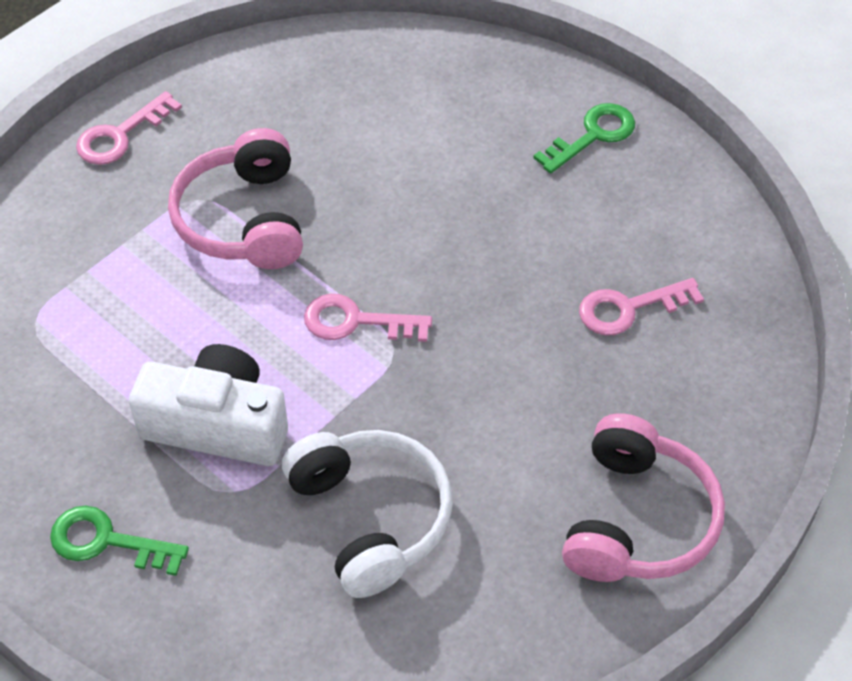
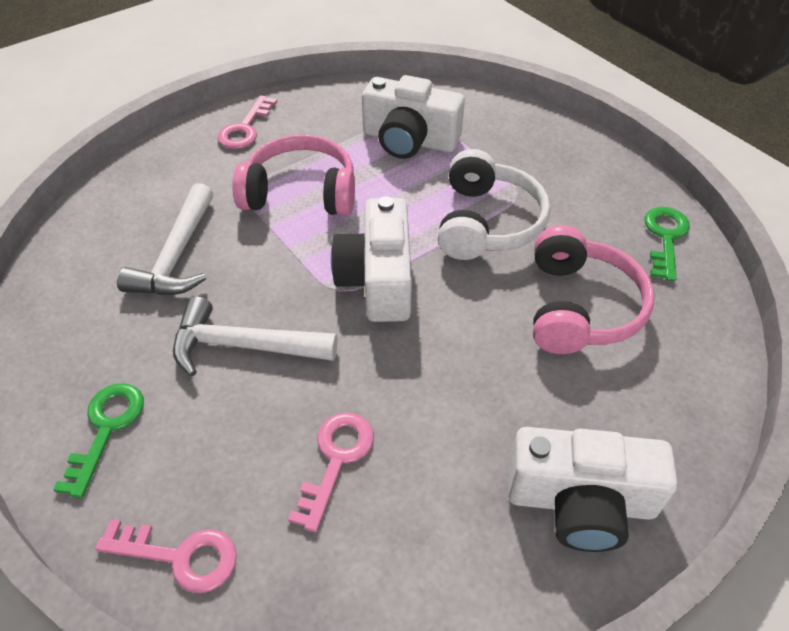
white camera: 1 -> 3
white hammer: 0 -> 2

